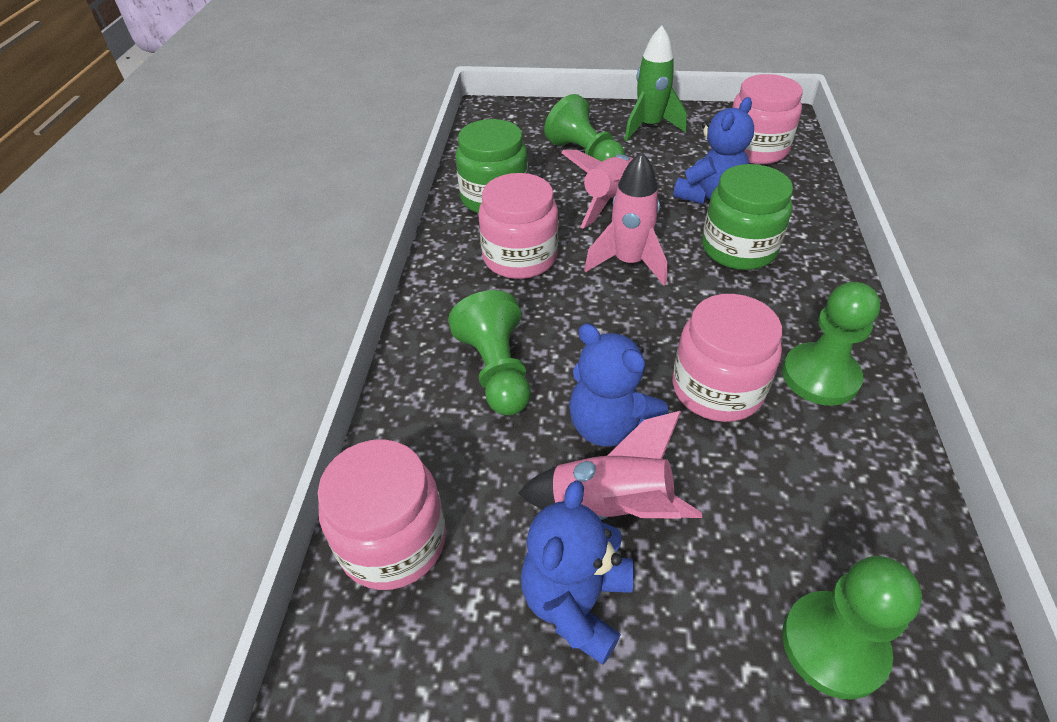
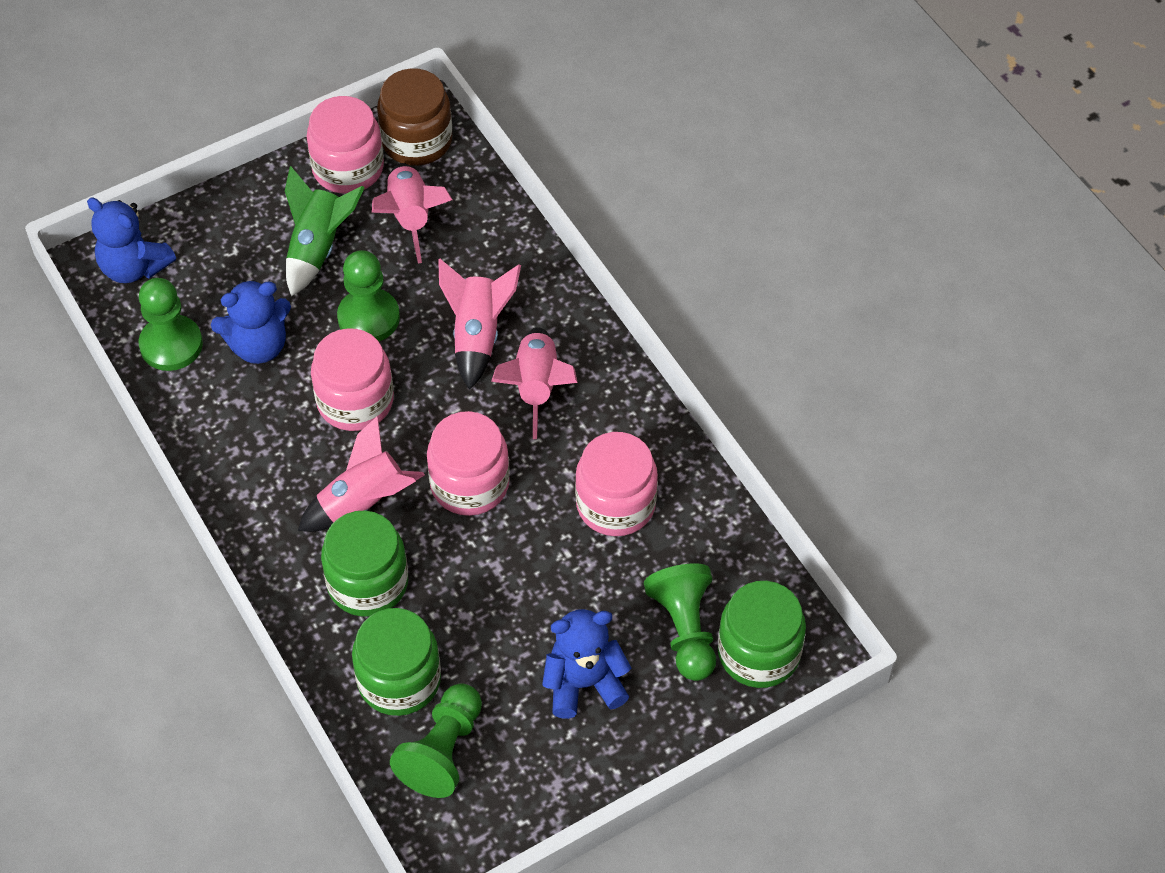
brown jar: 0 -> 1
green jar: 2 -> 3
pink rocket: 3 -> 4

